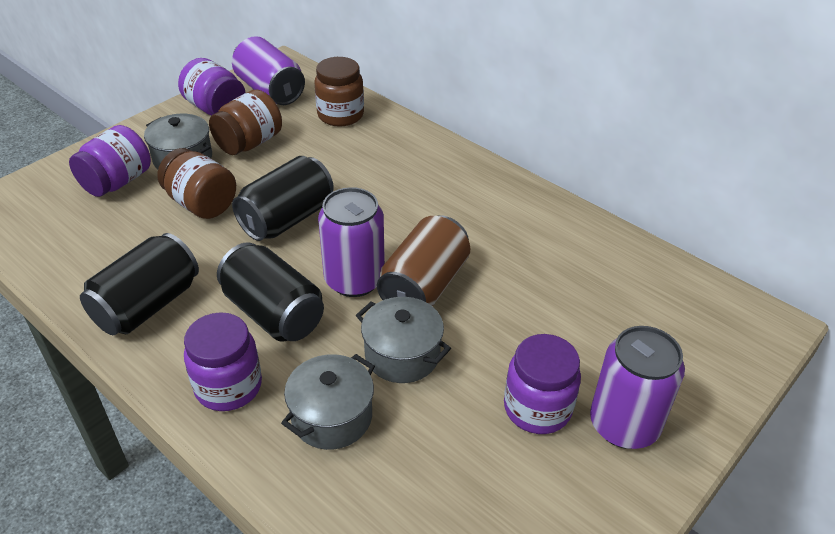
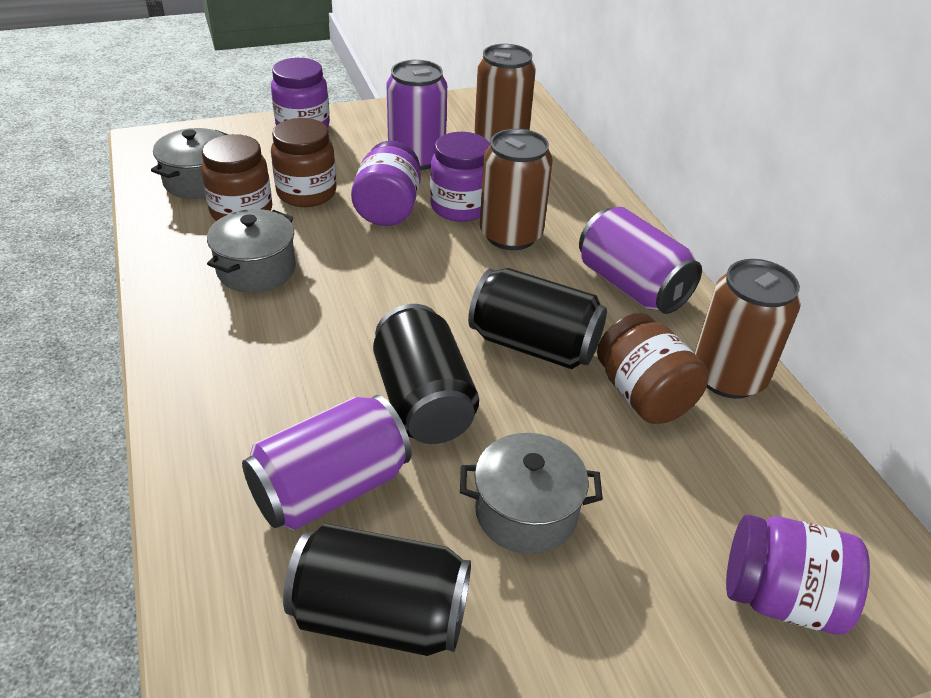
brown can: 1 -> 3

